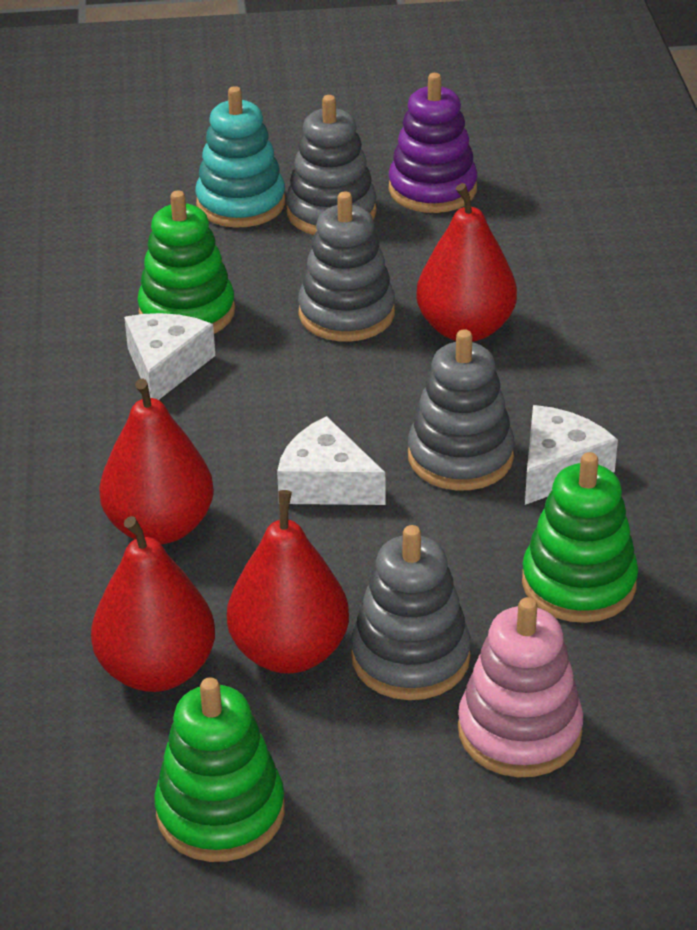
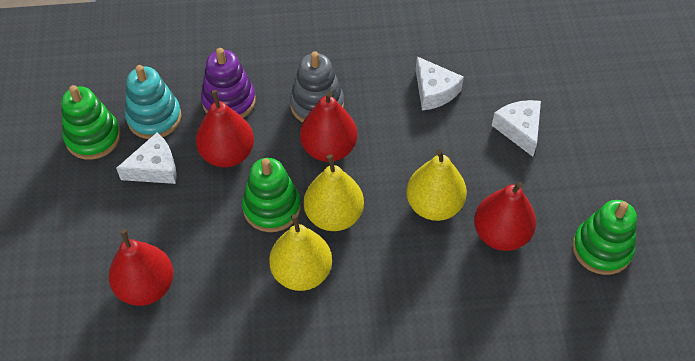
grey stacking toy: 4 -> 1
pink stacking toy: 1 -> 0
yellow pear: 0 -> 3

